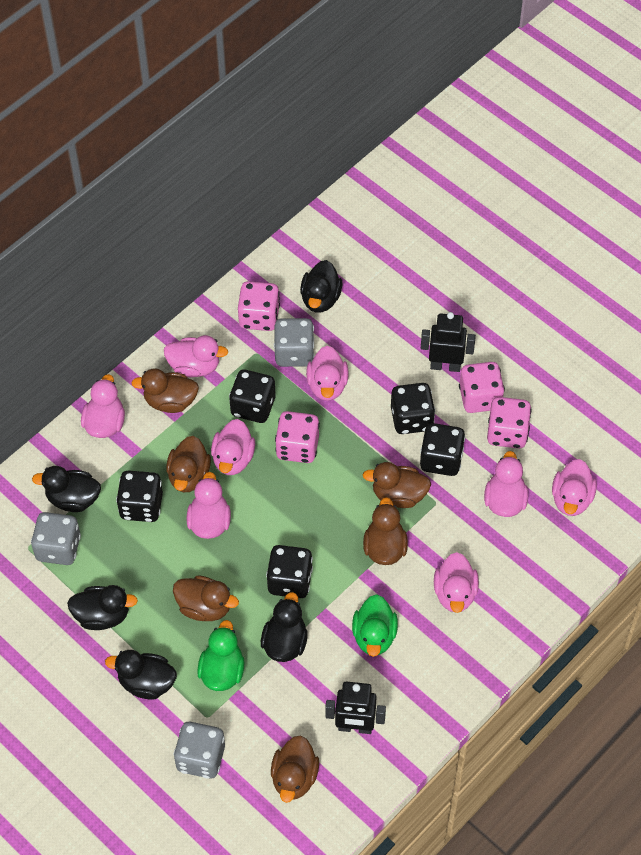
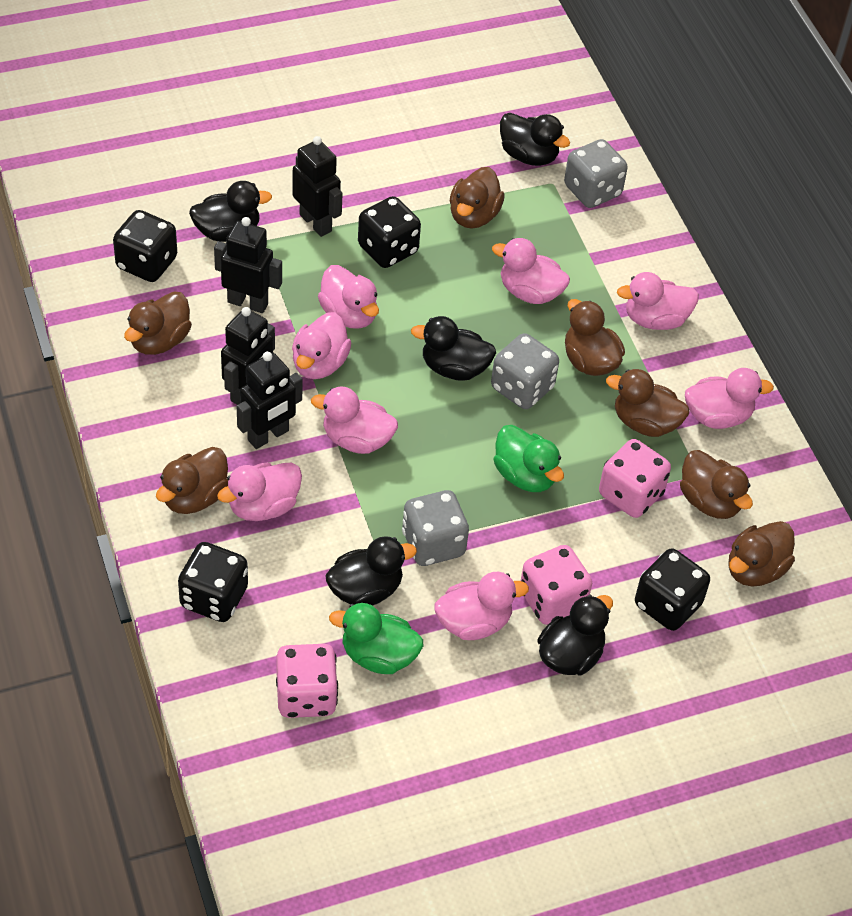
black dice: 5 -> 4
black robot: 2 -> 4
brown duck: 6 -> 7
pink dice: 4 -> 3

